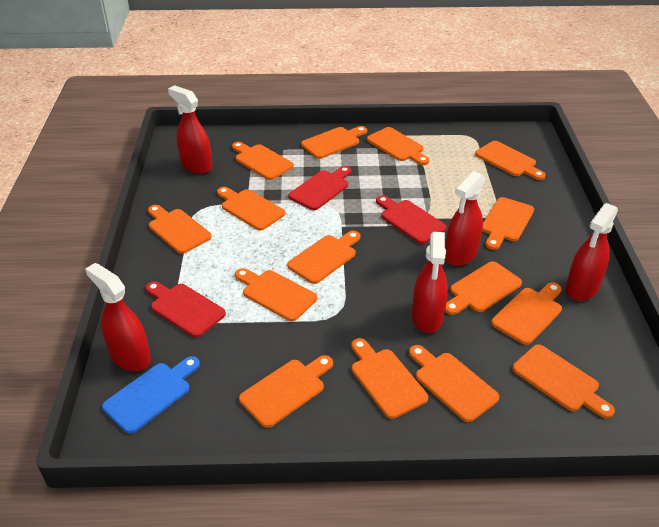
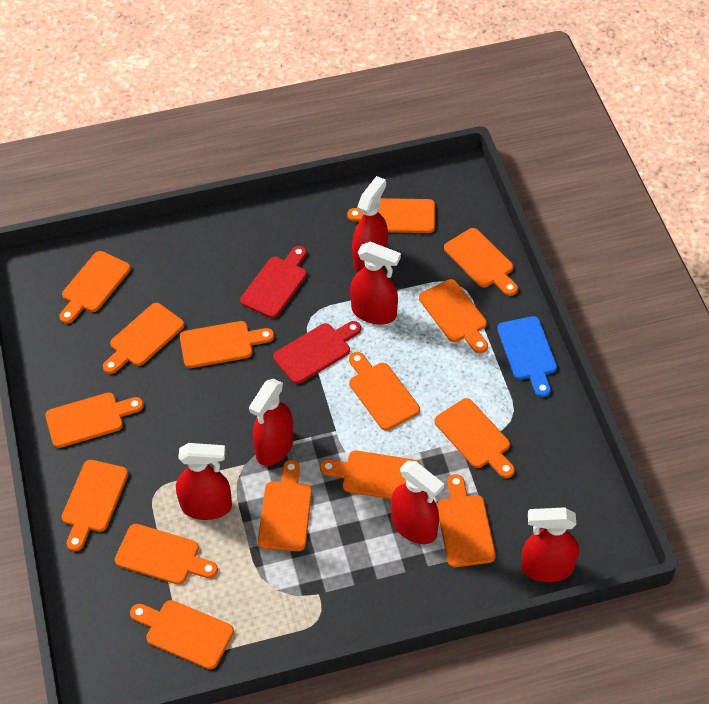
red cutting board: 3 -> 2
red spray bottle: 5 -> 6

